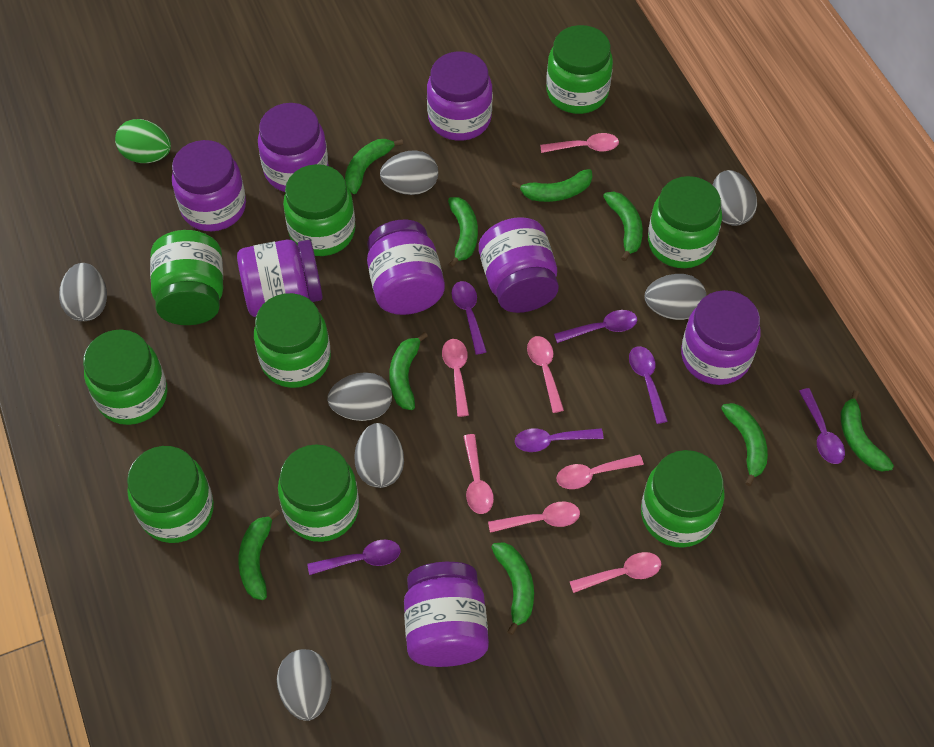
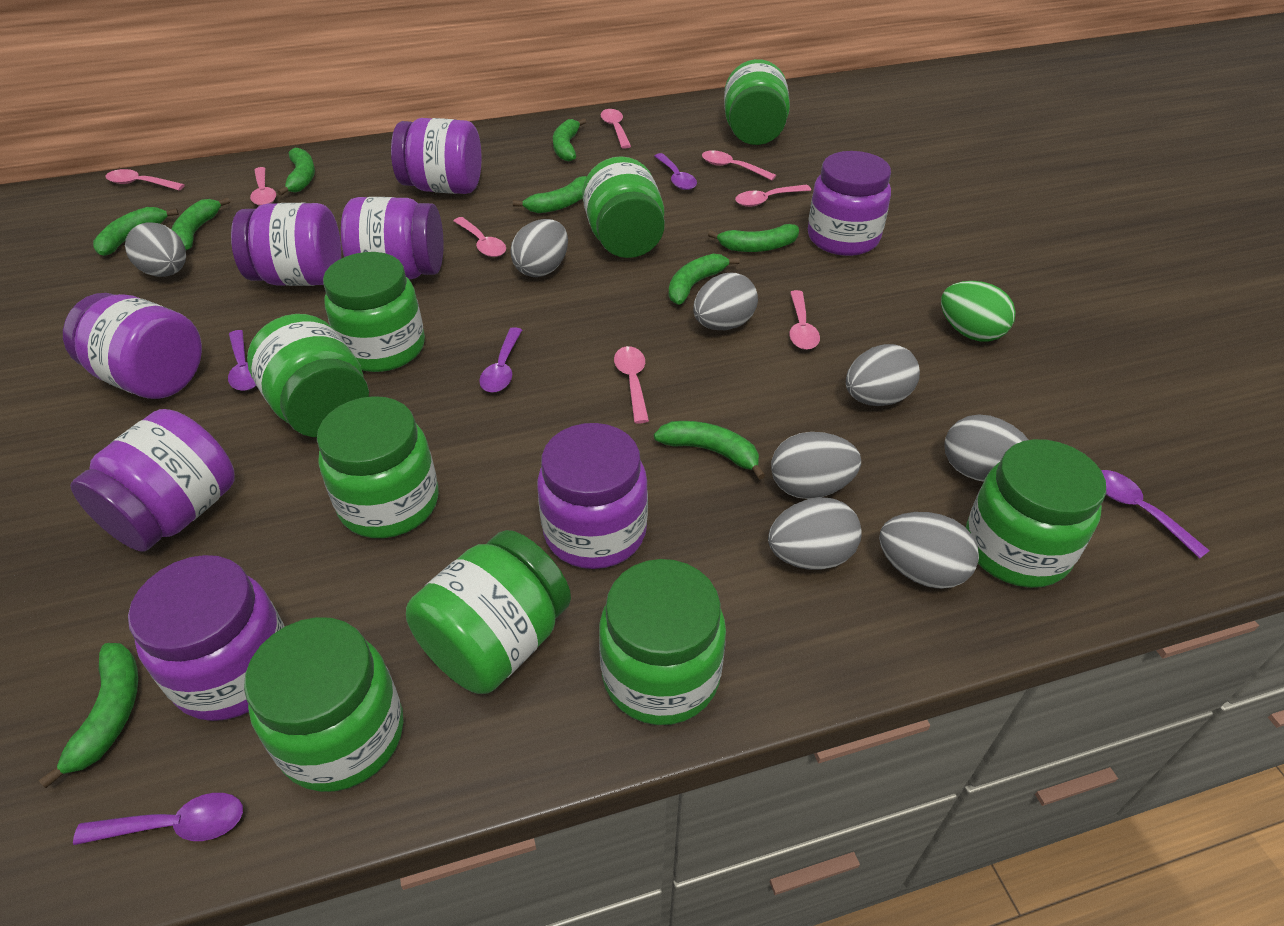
grey egg: 7 -> 8
pink spoon: 7 -> 8
purple spoon: 6 -> 5

